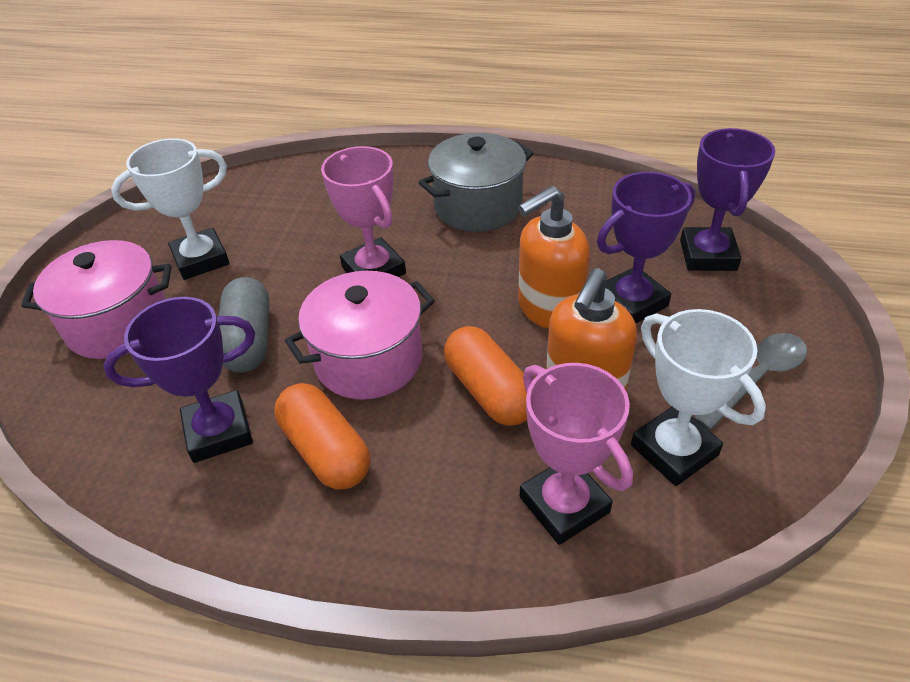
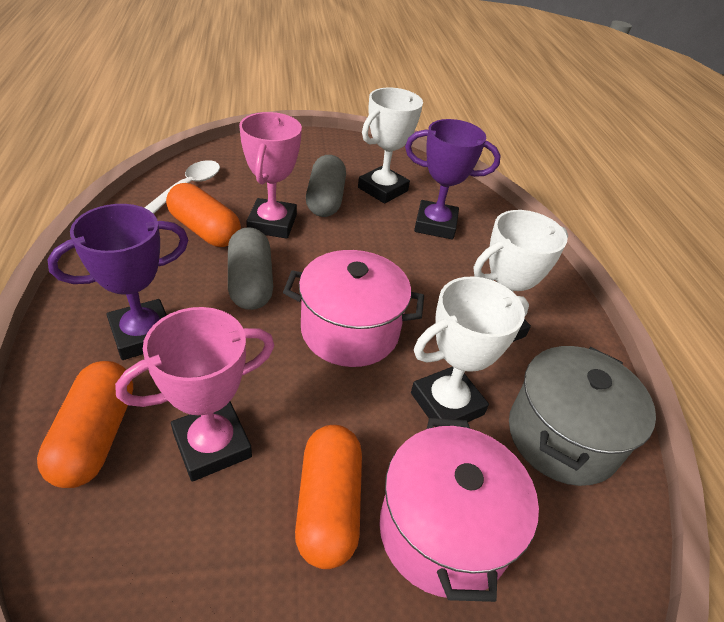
grey capsule: 1 -> 2
grey spoon: 1 -> 0
orange capsule: 2 -> 3
orange soap dispenser: 2 -> 0
purple trophy: 3 -> 2
white spoon: 0 -> 1
white trophy: 2 -> 3

